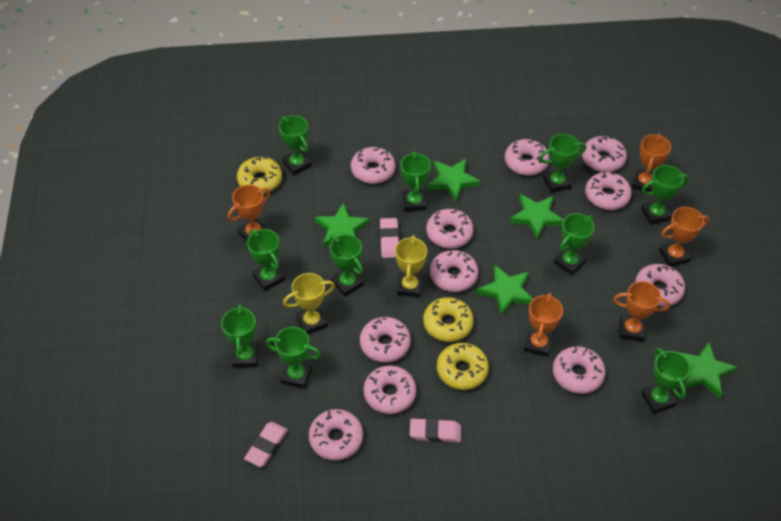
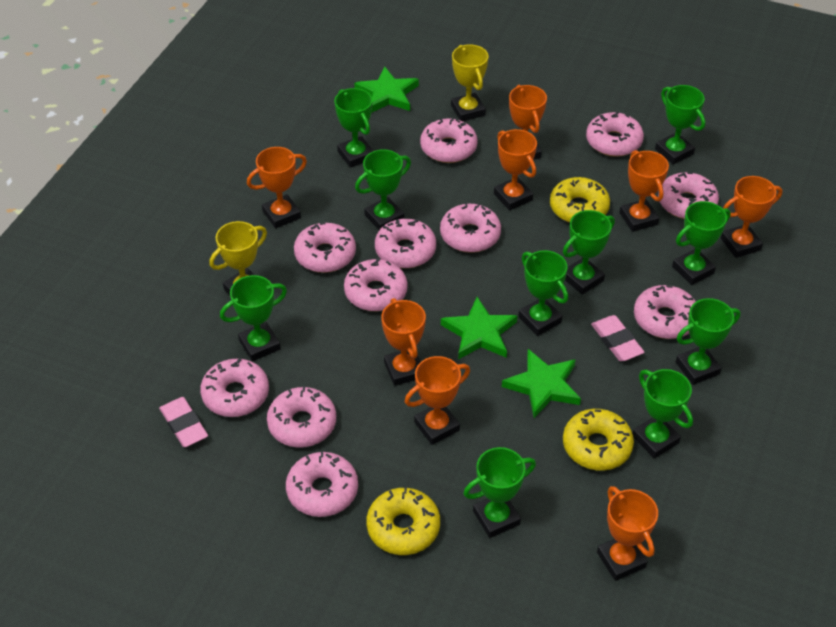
green star: 5 -> 3
orange trophy: 5 -> 8
pink eraser: 3 -> 2

